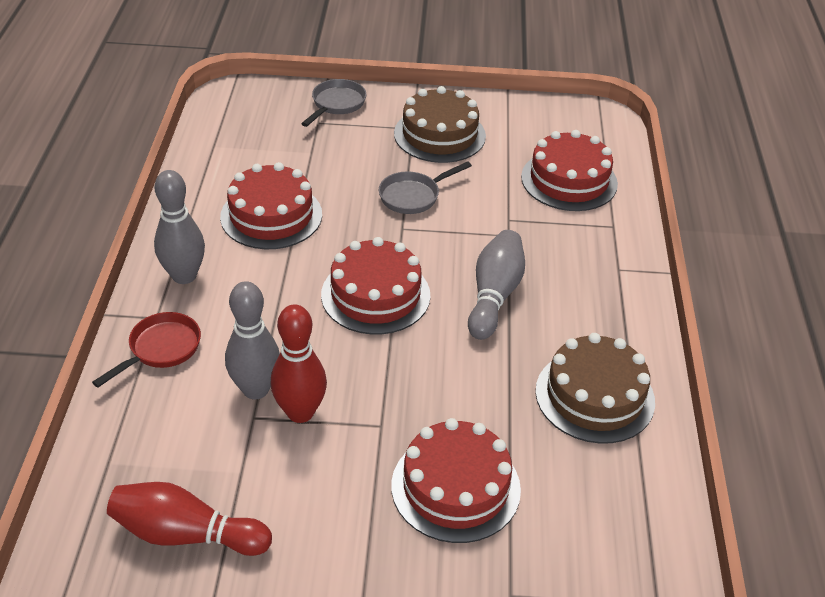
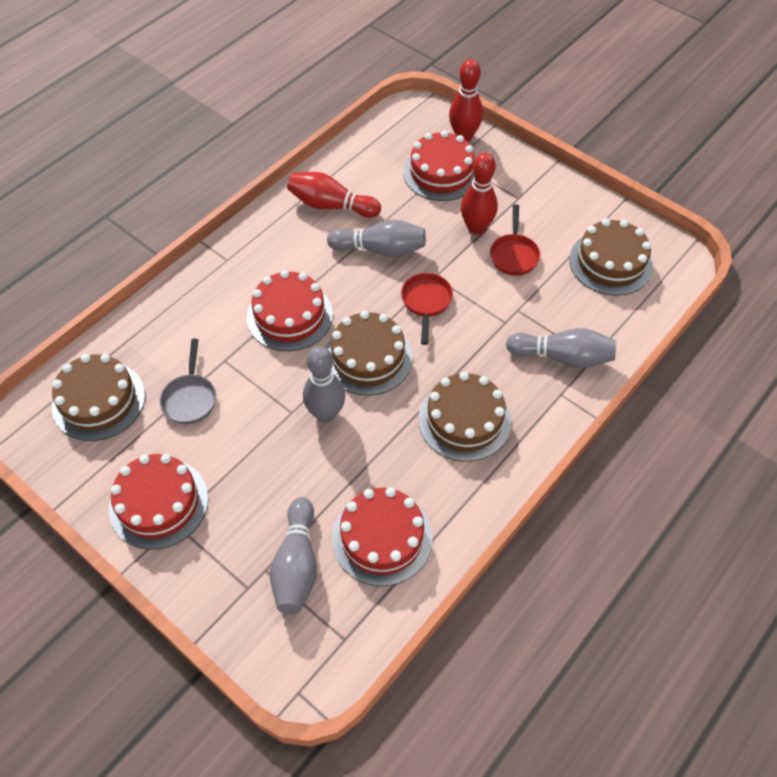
brown cake: 2 -> 4
grey bowling pin: 3 -> 4
grey pan: 2 -> 1
red bowling pin: 2 -> 3
red pan: 1 -> 2

